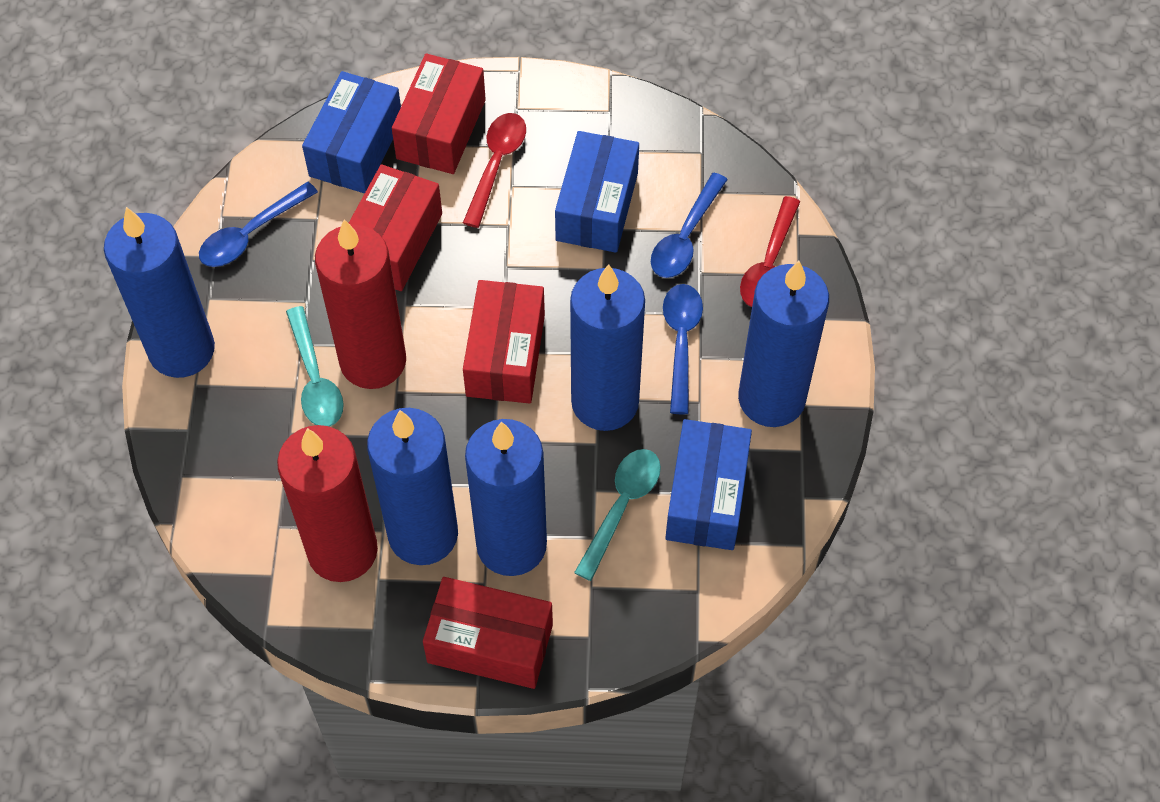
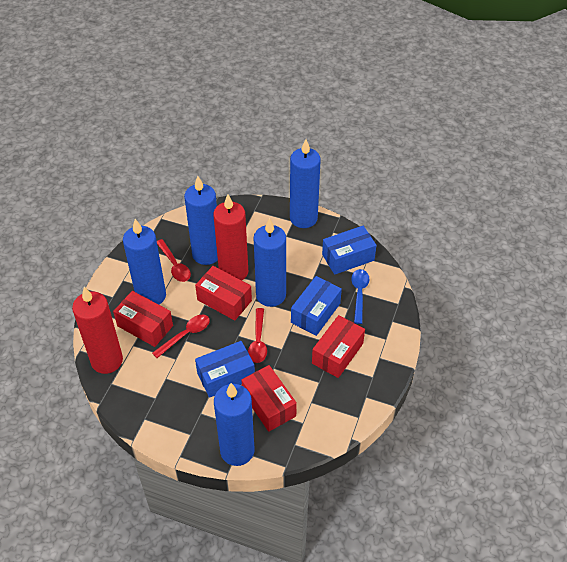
blue spoon: 3 -> 1
red spoon: 2 -> 3
turquoise spoon: 2 -> 0

